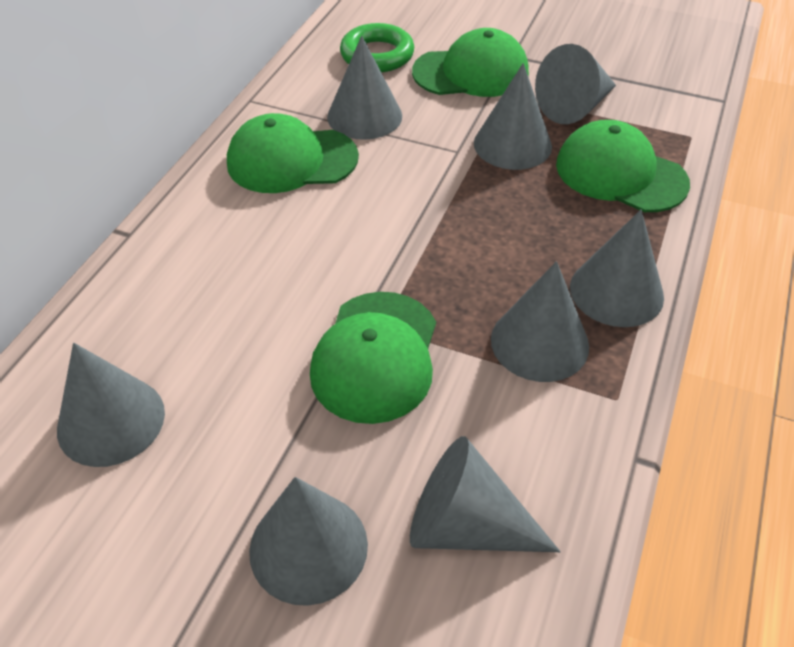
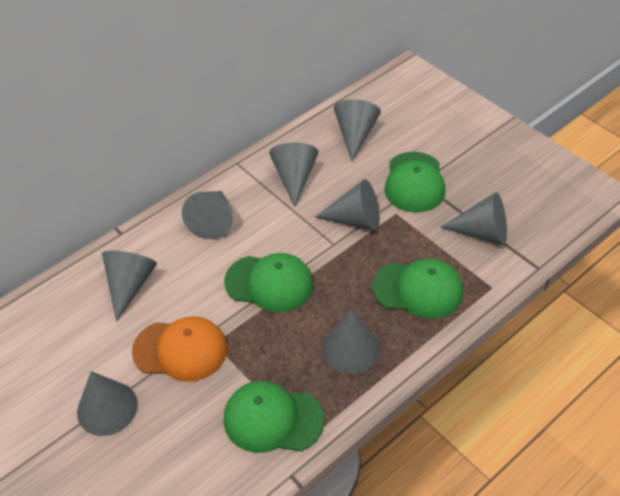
green ring: 1 -> 0
orange cap: 0 -> 1

